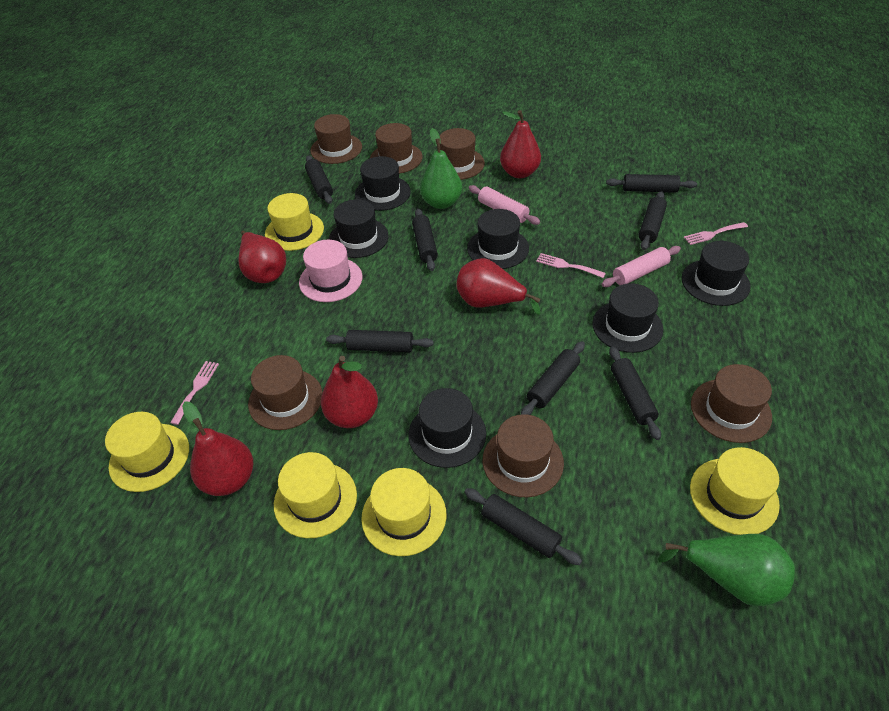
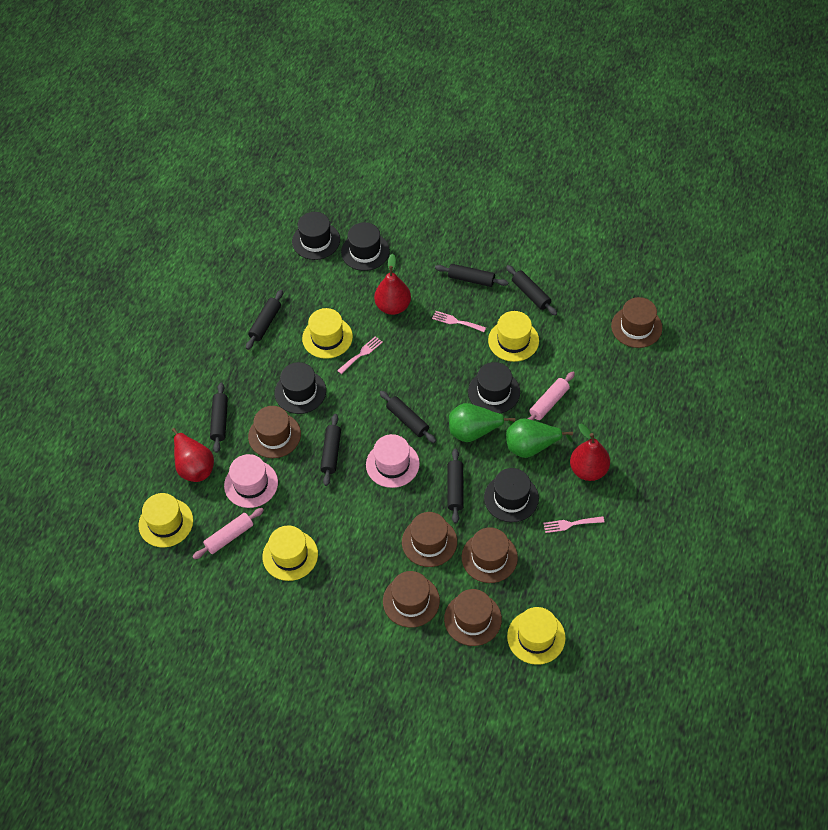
black hat: 6 -> 5
black rolling pin: 8 -> 7
pink hat: 1 -> 2
red pear: 5 -> 3

